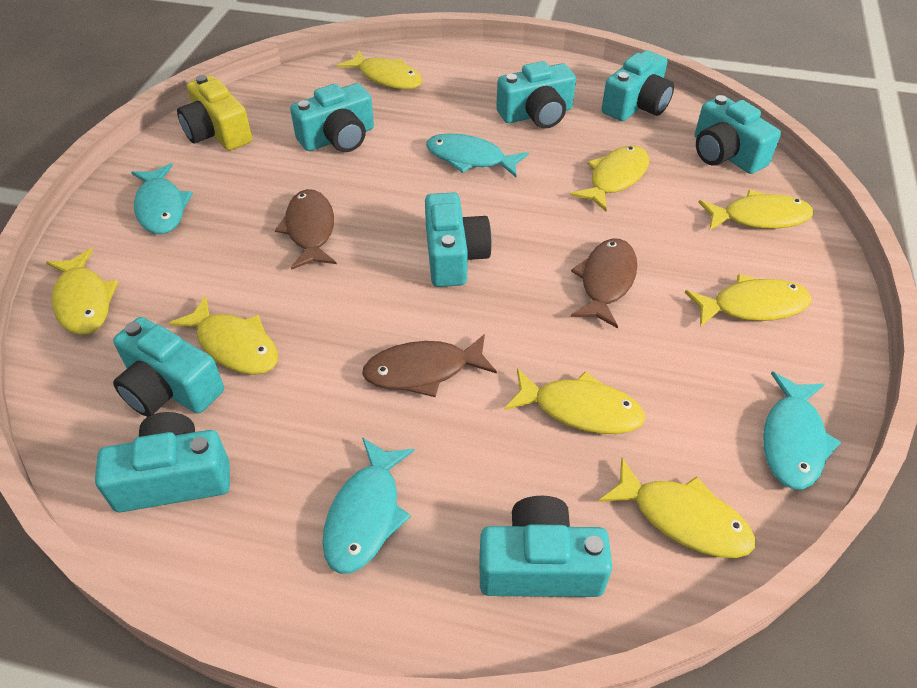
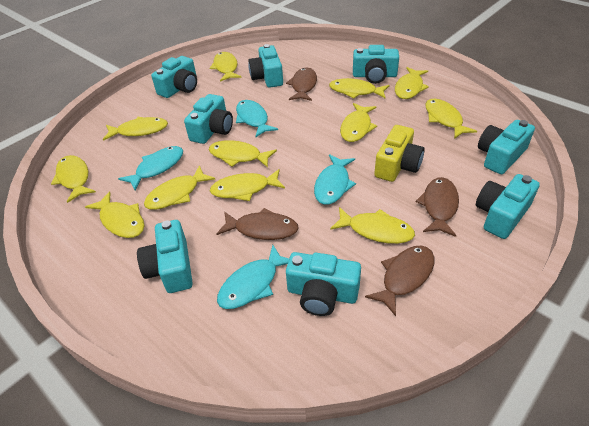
brown fish: 3 -> 4
yellow fish: 8 -> 12

